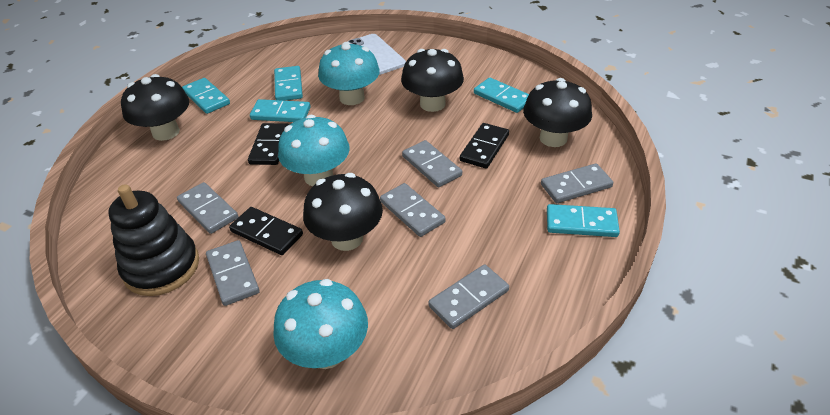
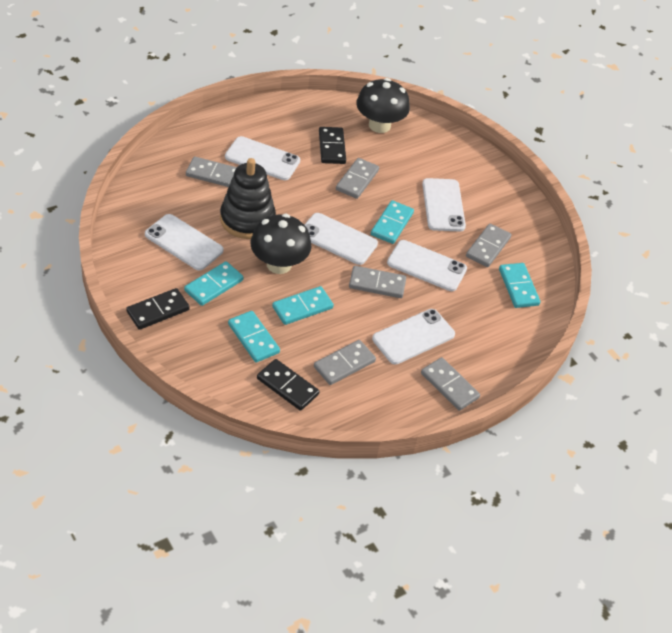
black mushroom: 4 -> 2
turquoise mushroom: 3 -> 0
white phone: 1 -> 6

